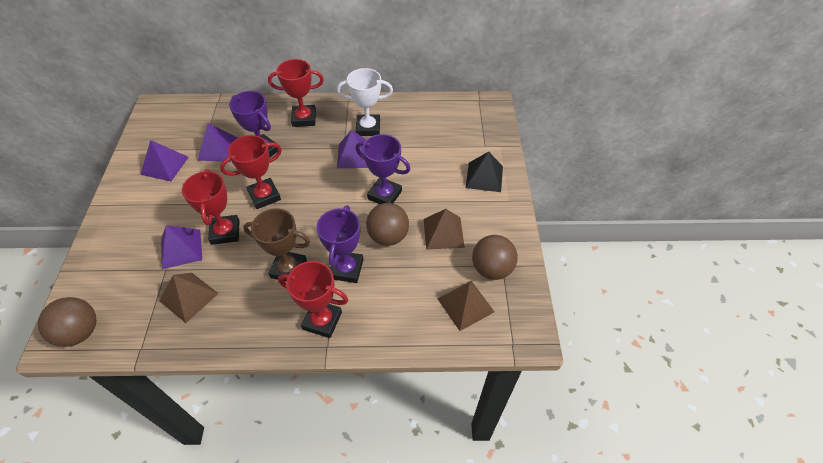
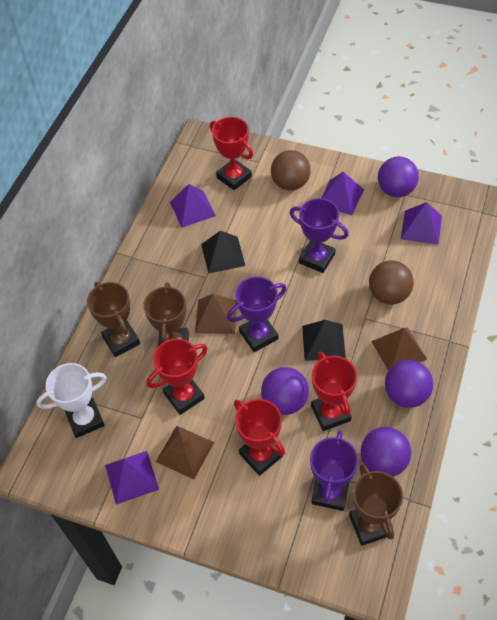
black pyramid: 1 -> 2
brown ball: 3 -> 2
brown trophy: 1 -> 3
purple ball: 0 -> 4

